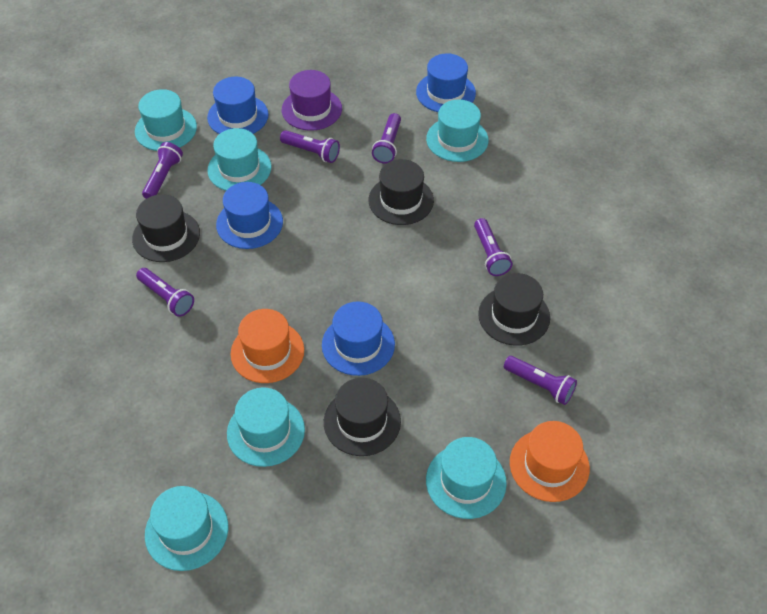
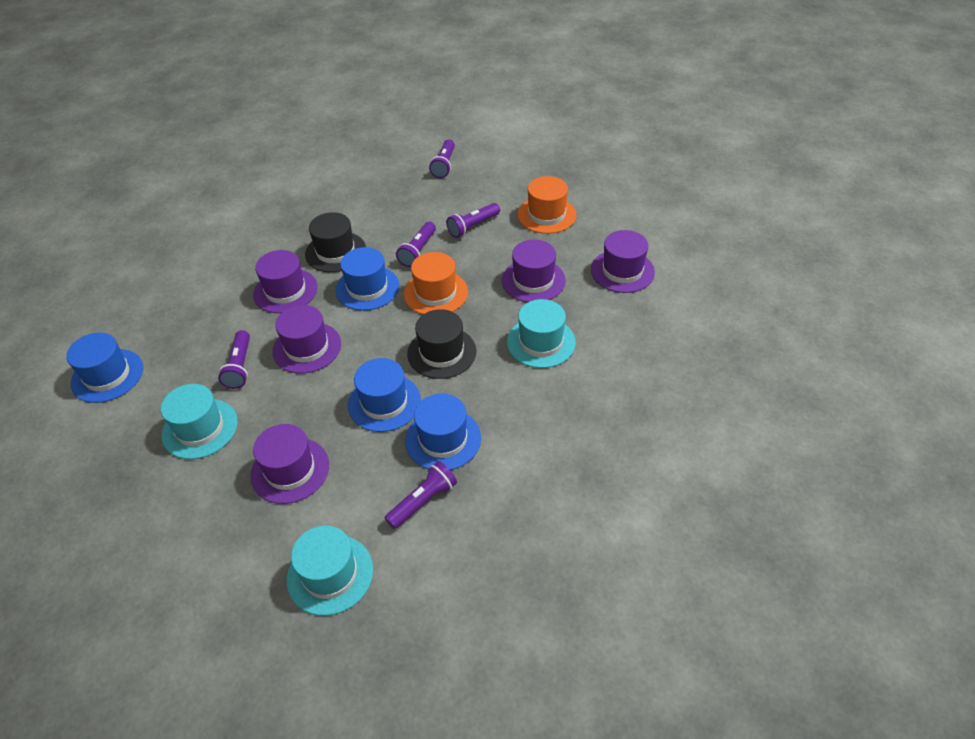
black hat: 4 -> 2
purple flashlight: 6 -> 5
purple hat: 1 -> 5
turquoise hat: 6 -> 3

